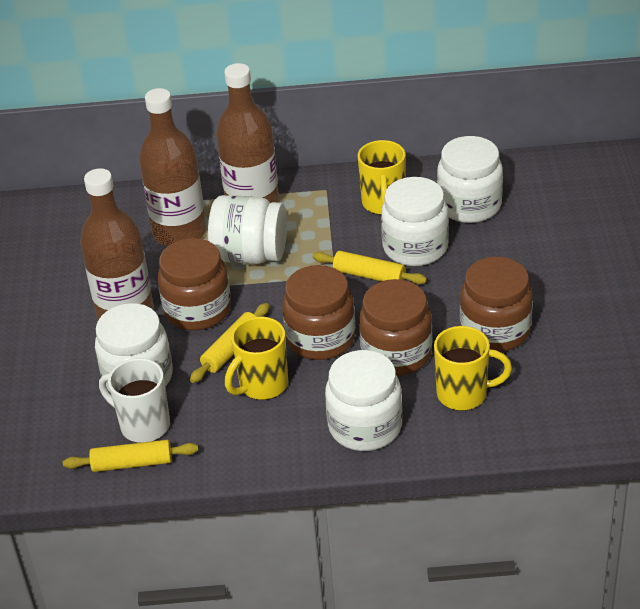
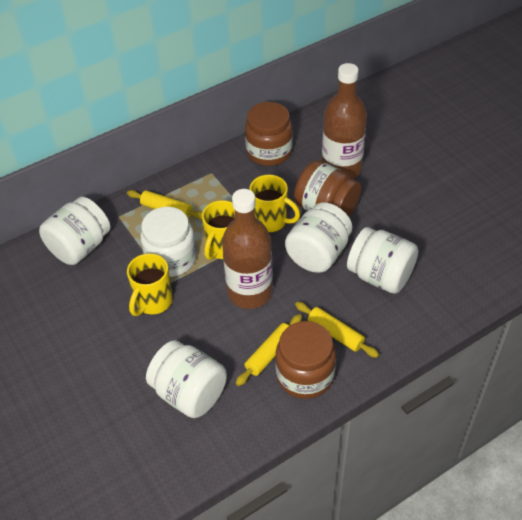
brown bottle: 3 -> 2
brown jar: 4 -> 3
white mug: 1 -> 0

